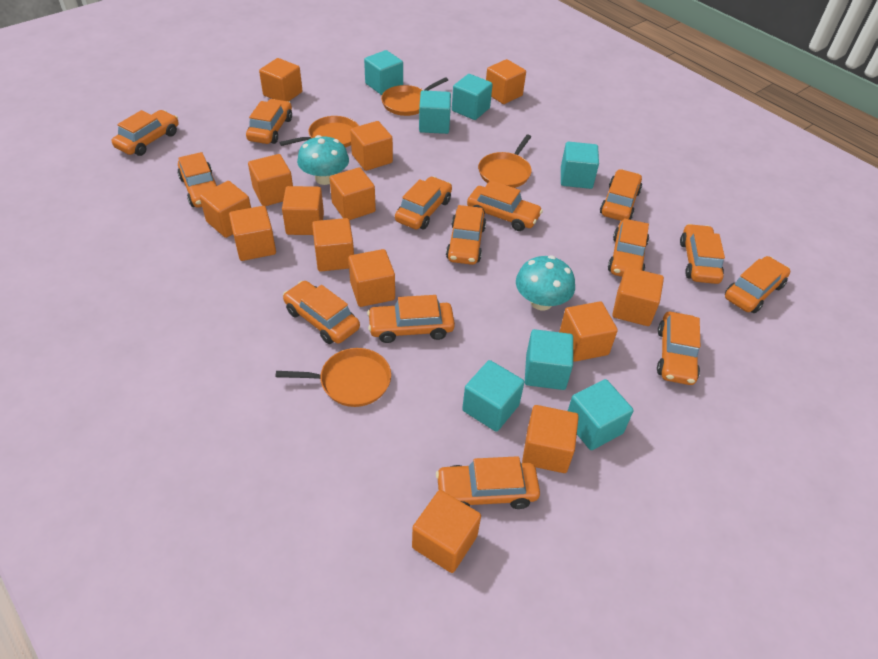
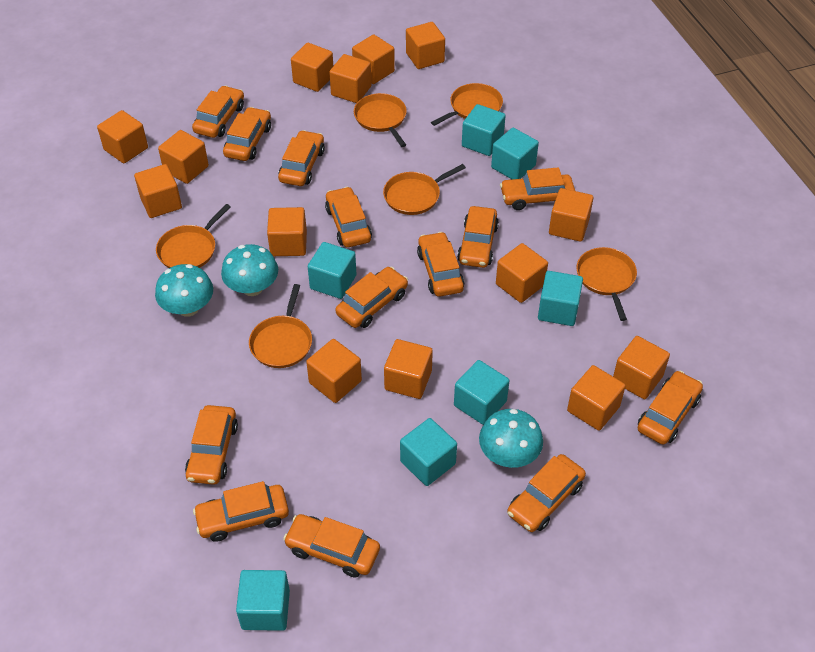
orange car: 14 -> 13
orange pan: 4 -> 6
turquoise mushroom: 2 -> 3

